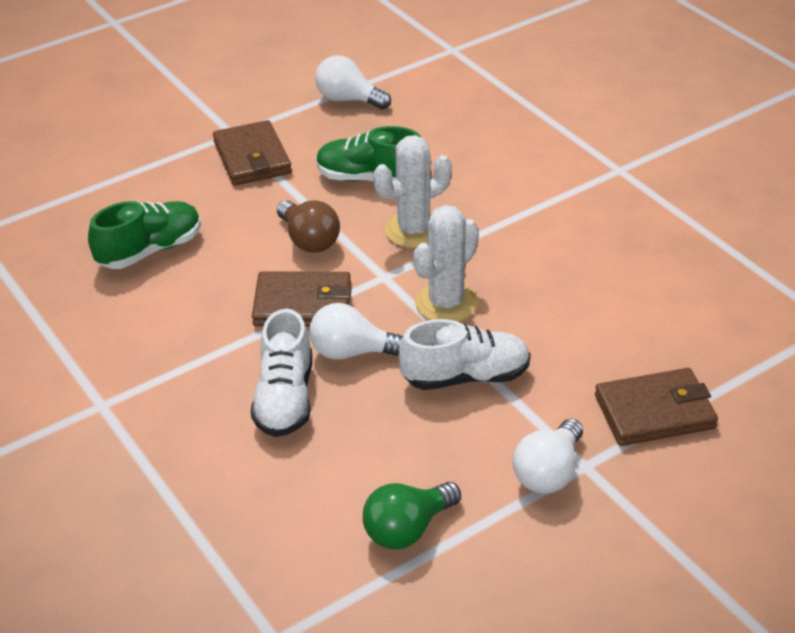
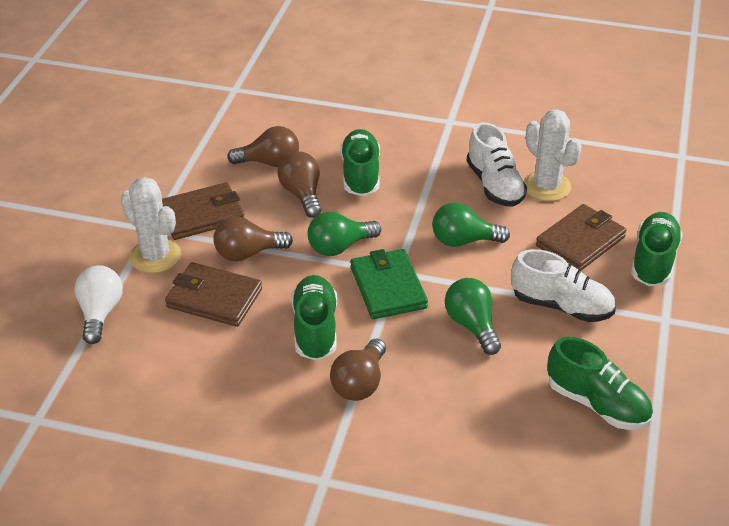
brown light bulb: 1 -> 4
green light bulb: 1 -> 3
green shoe: 2 -> 4
green wallet: 0 -> 1
white light bulb: 3 -> 1

